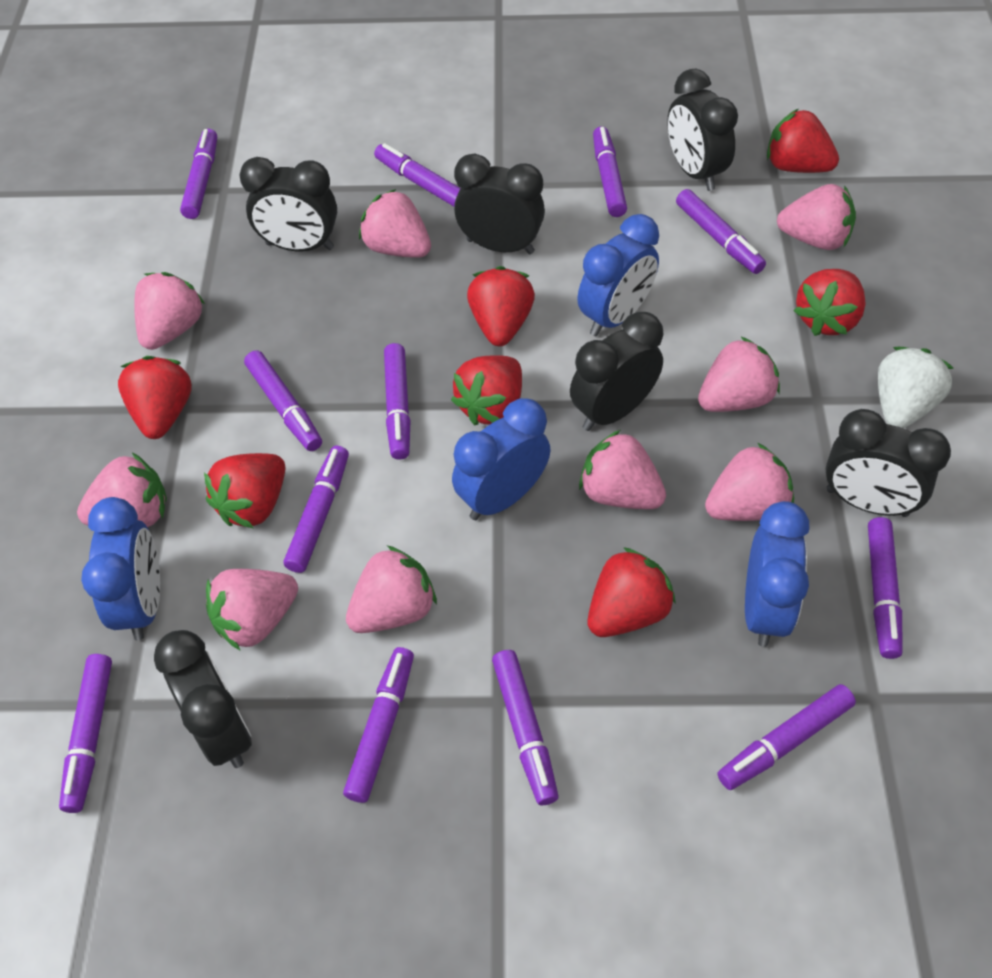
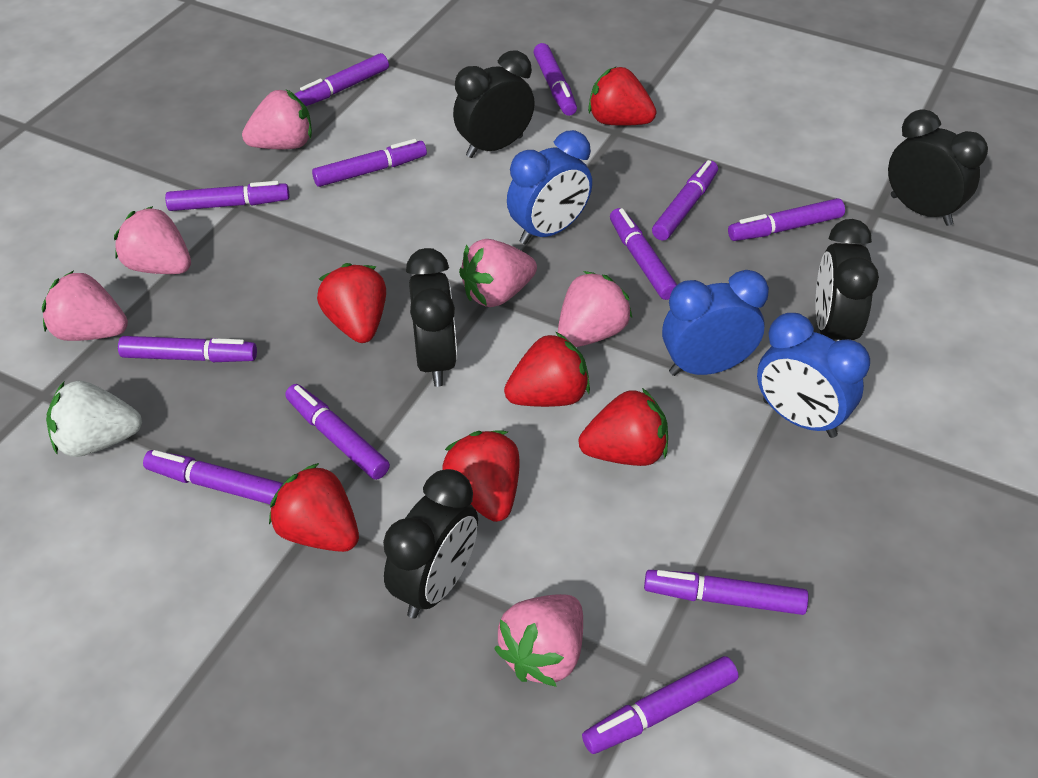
black clock: 6 -> 5
blue clock: 4 -> 3
pink strawberry: 9 -> 6
red strawberry: 7 -> 6

